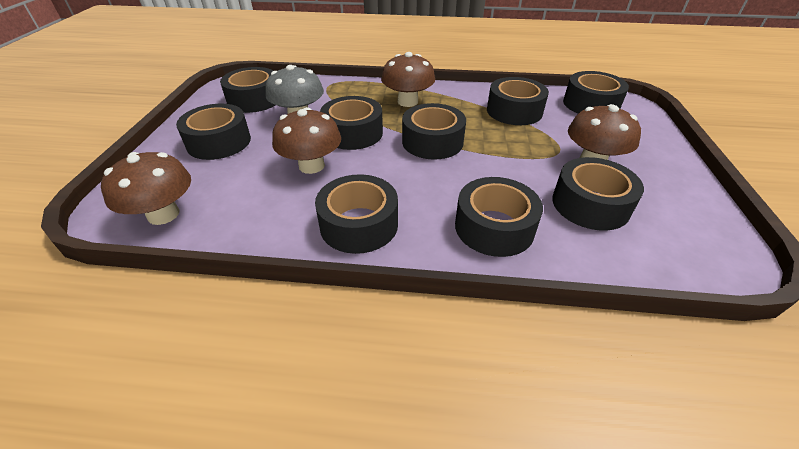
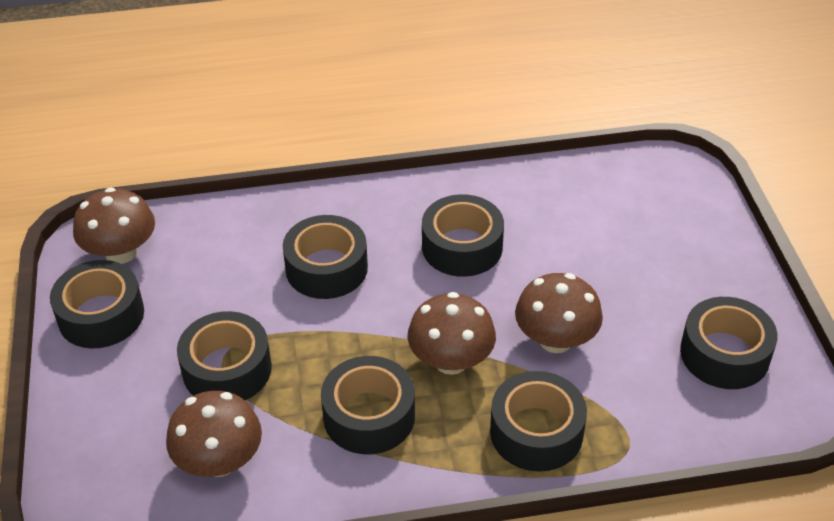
black tape: 9 -> 7
grey mushroom: 1 -> 0

